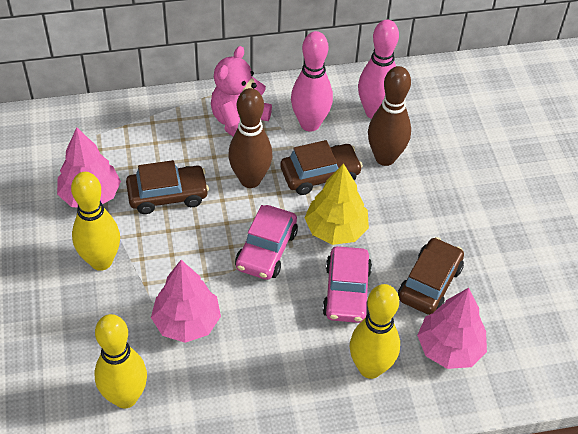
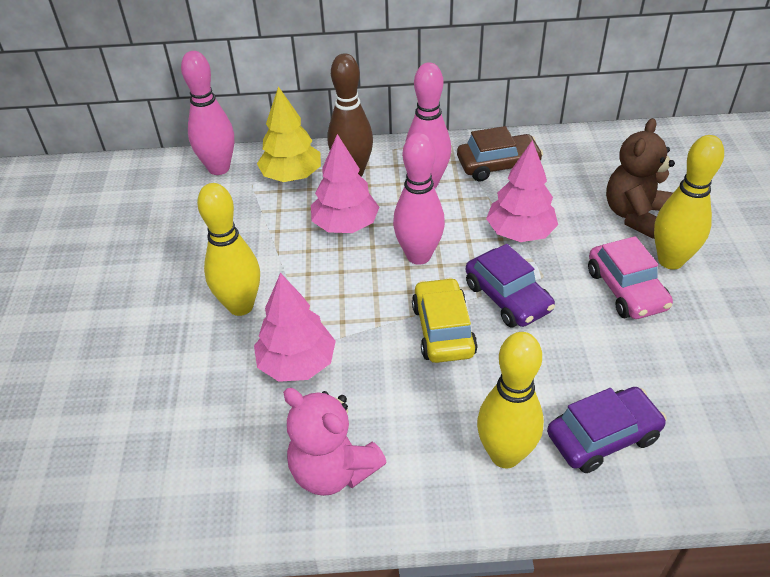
brown bowling pin: 2 -> 1
brown car: 3 -> 1
brown teddy bear: 0 -> 1
pink bowling pin: 2 -> 3
pink car: 2 -> 1
purple car: 0 -> 2
yellow car: 0 -> 1

